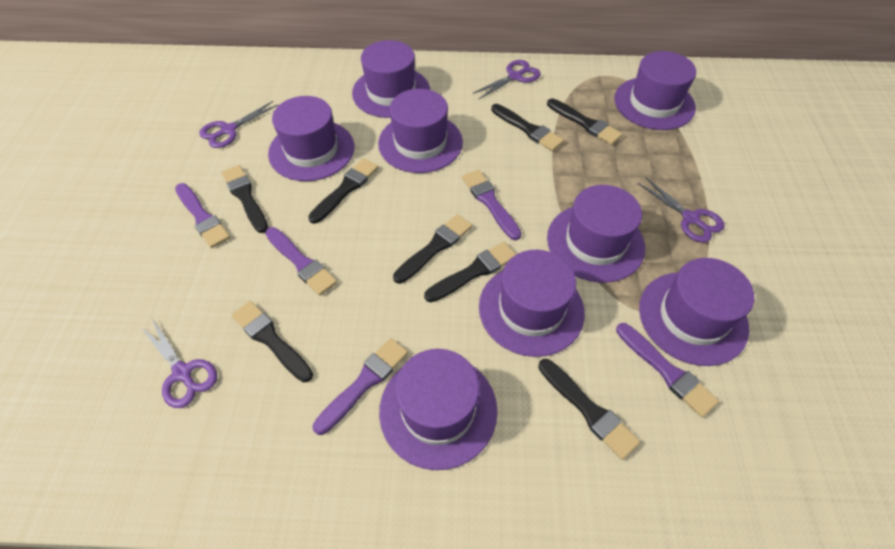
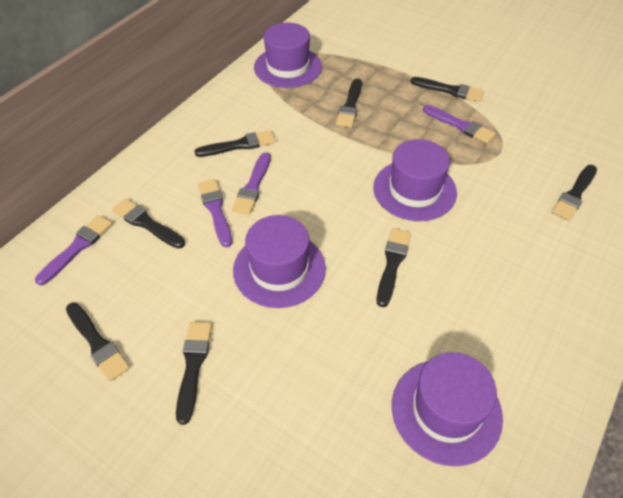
purple brush: 5 -> 4
purple hat: 8 -> 4
purple scissors: 4 -> 0

